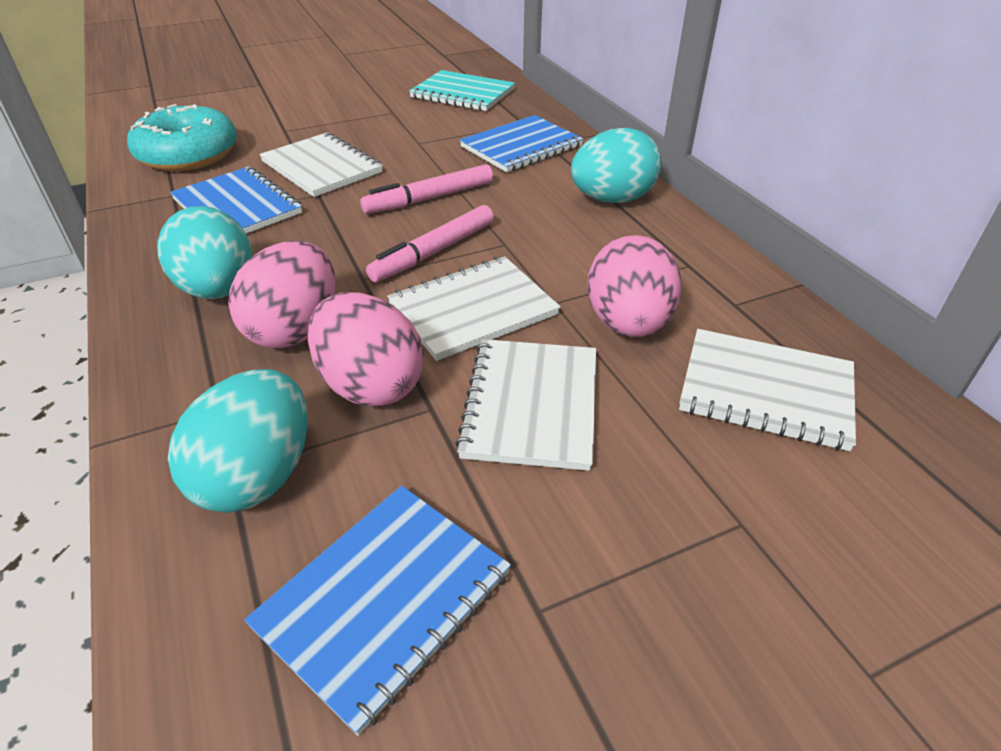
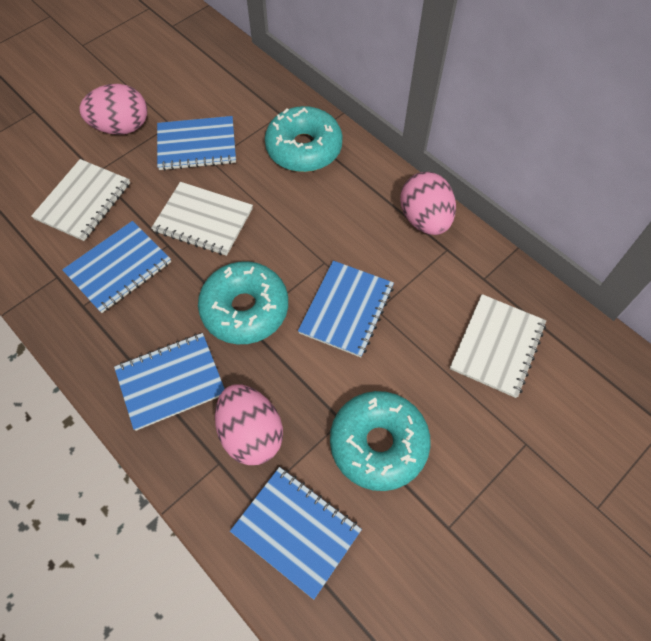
blue notebook: 3 -> 5
pink marker: 2 -> 0
turquoise donut: 1 -> 3
turquoise egg: 3 -> 0
turquoise notebook: 1 -> 0
white notebook: 4 -> 3

